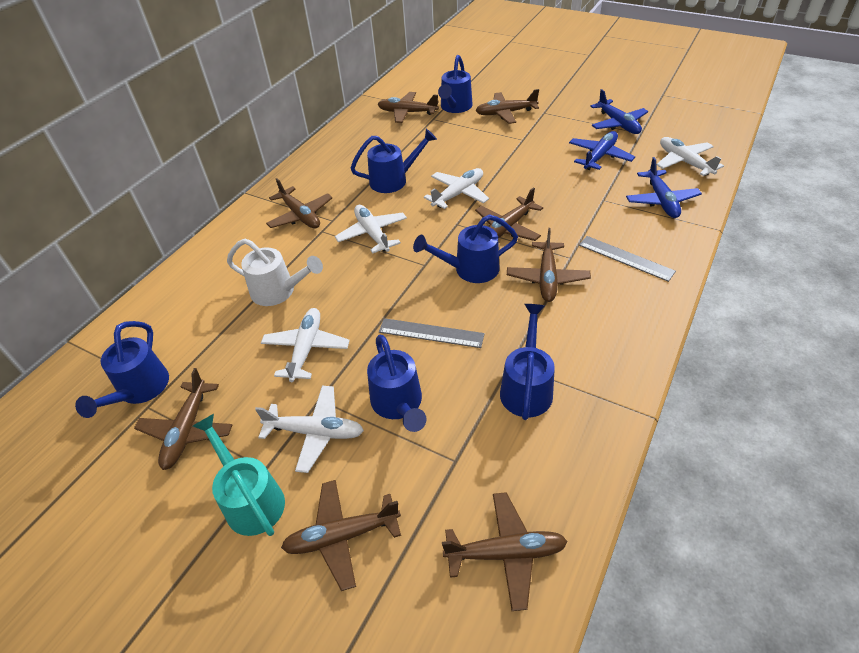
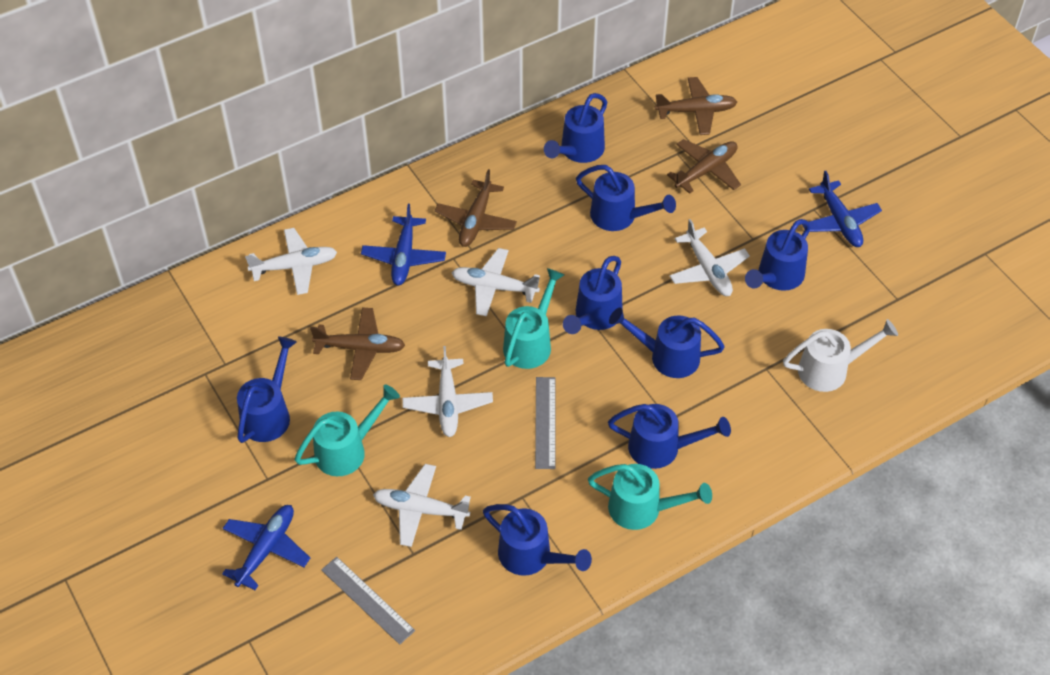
blue watering can: 6 -> 8
brown plane: 8 -> 4
turquoise watering can: 1 -> 3

